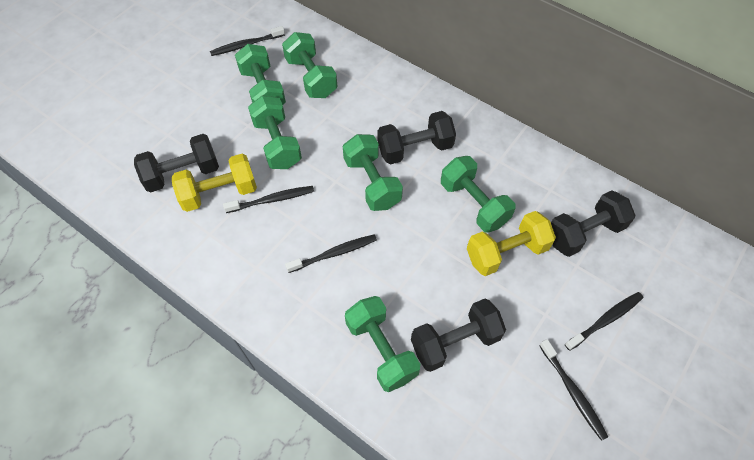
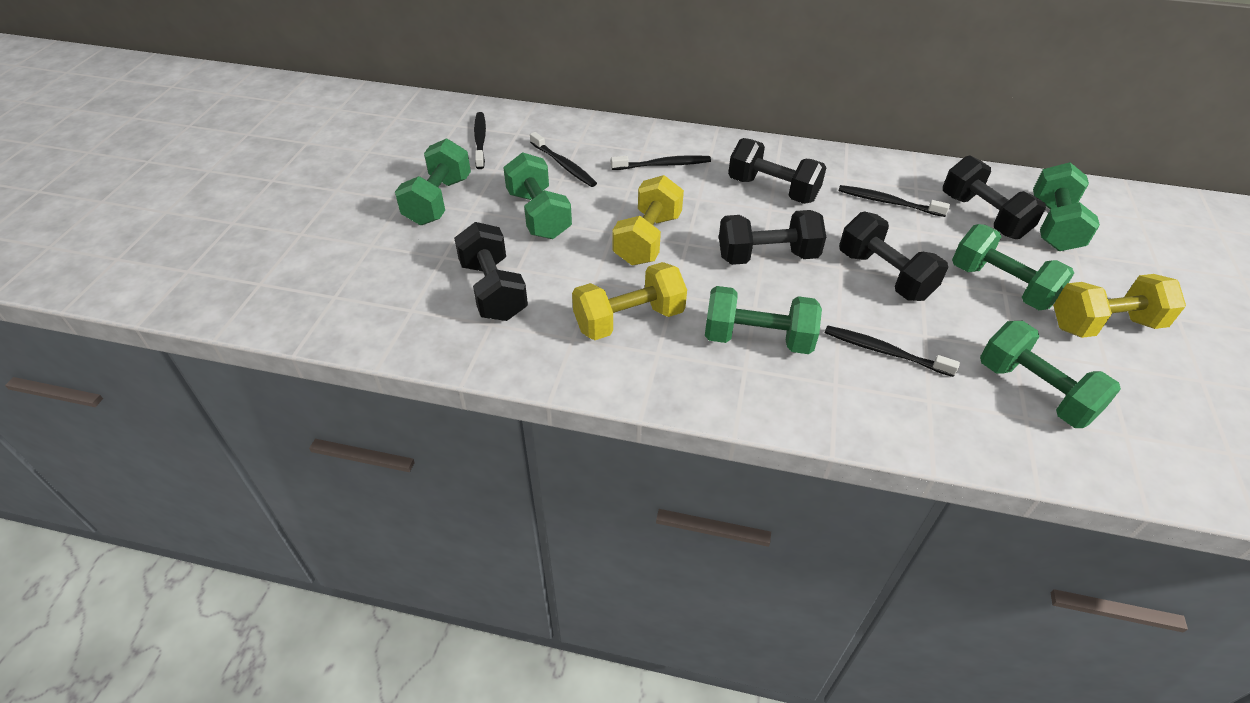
black dumbbell: 4 -> 5
yellow dumbbell: 2 -> 3

